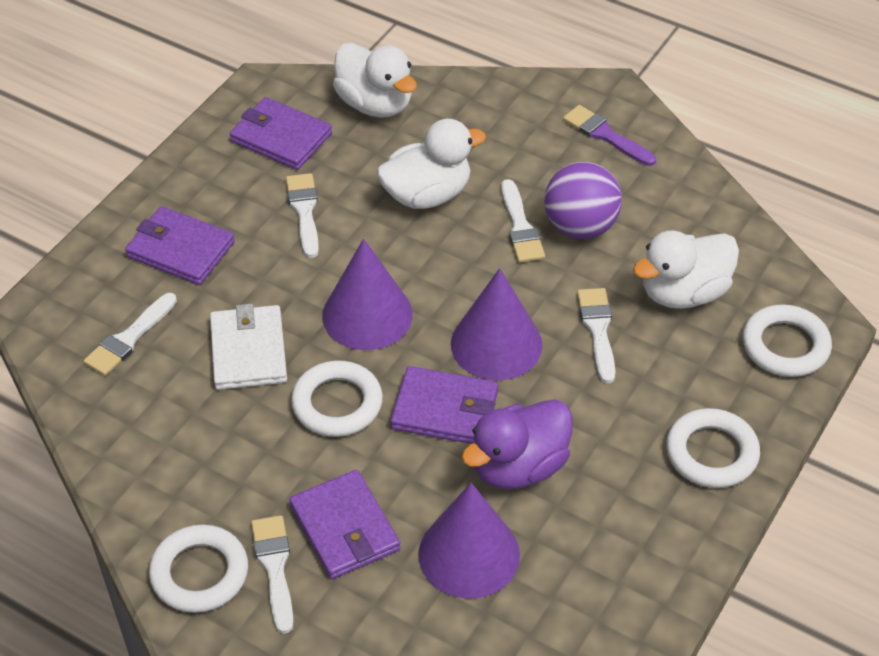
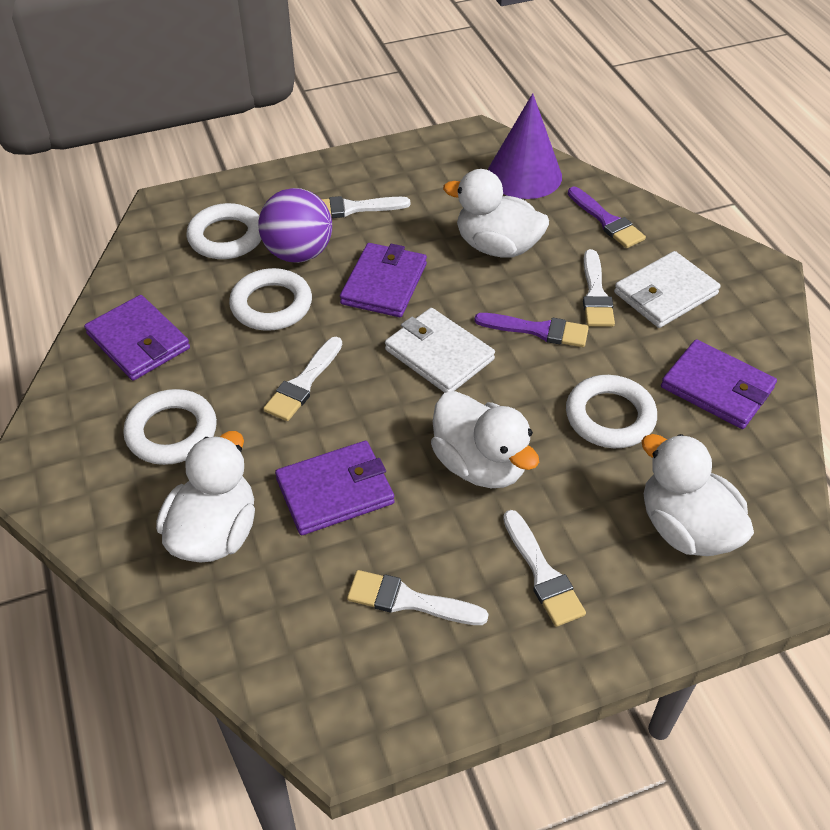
purple brush: 1 -> 2
purple cone: 3 -> 1
purple duck: 1 -> 0
white duck: 3 -> 4
white wallet: 1 -> 2

